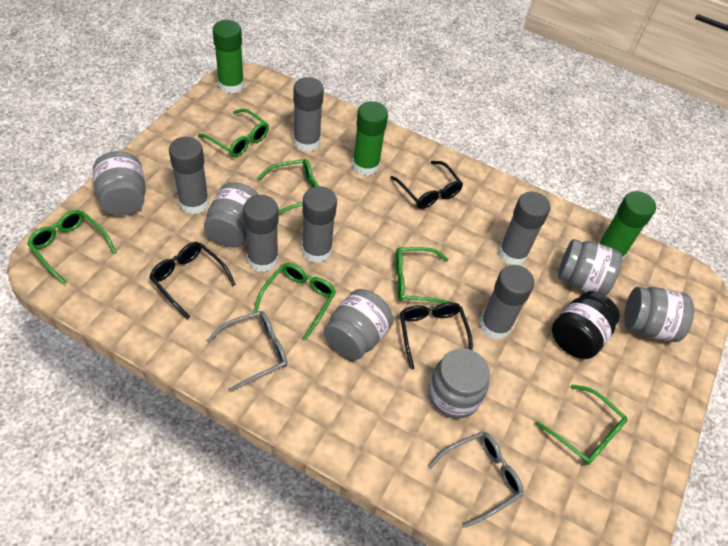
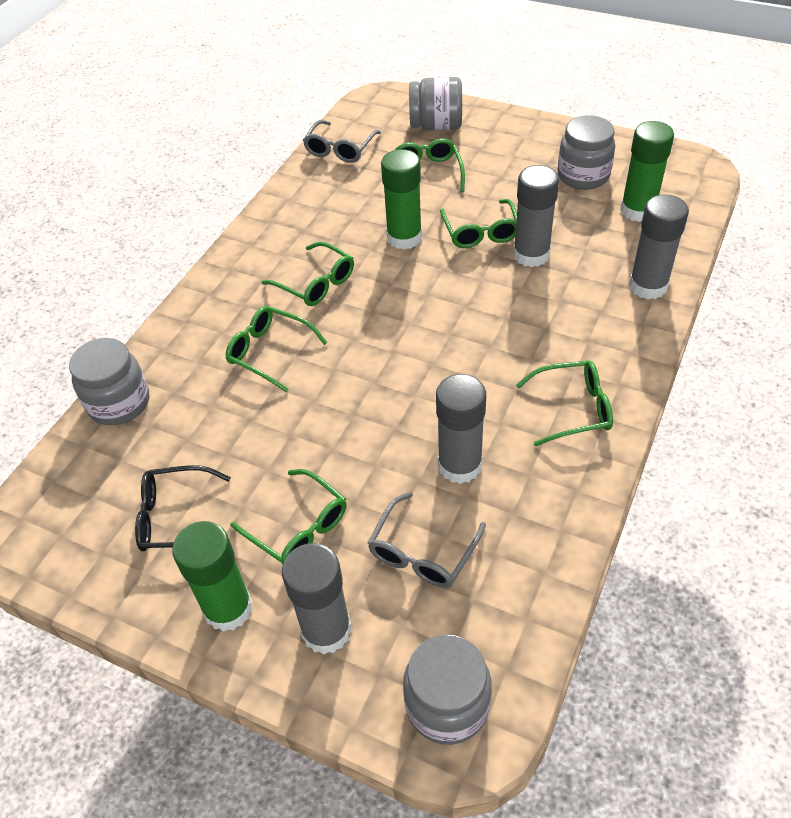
black glasses: 3 -> 1
black jar: 1 -> 0
grey glue stick: 6 -> 4
grey jar: 6 -> 4

